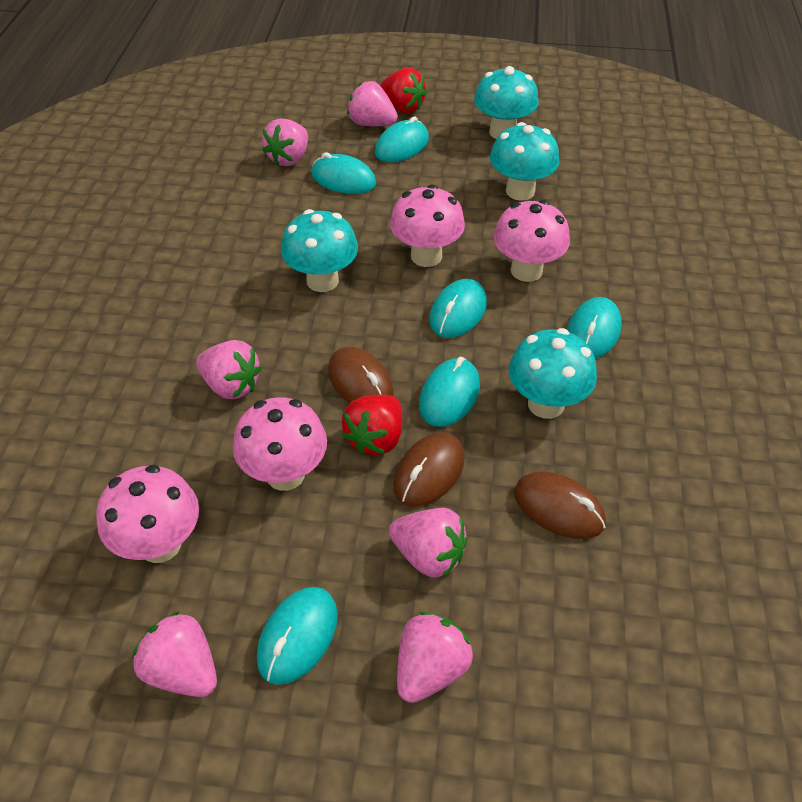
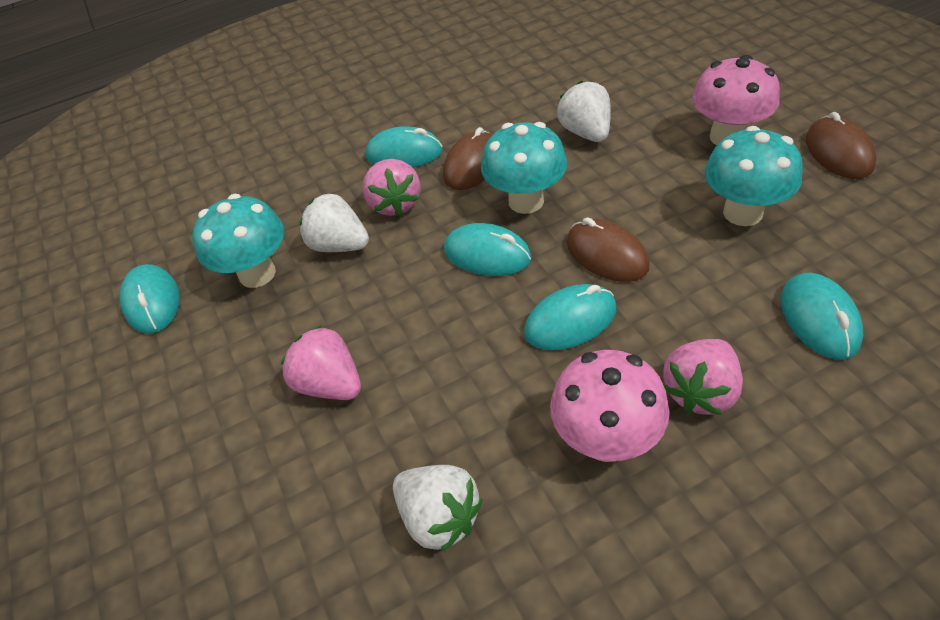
pink mushroom: 4 -> 2
pink strawberry: 6 -> 3
red strawberry: 2 -> 0
turquoise mouse: 6 -> 5
turquoise mushroom: 4 -> 3
white strawberry: 0 -> 3

